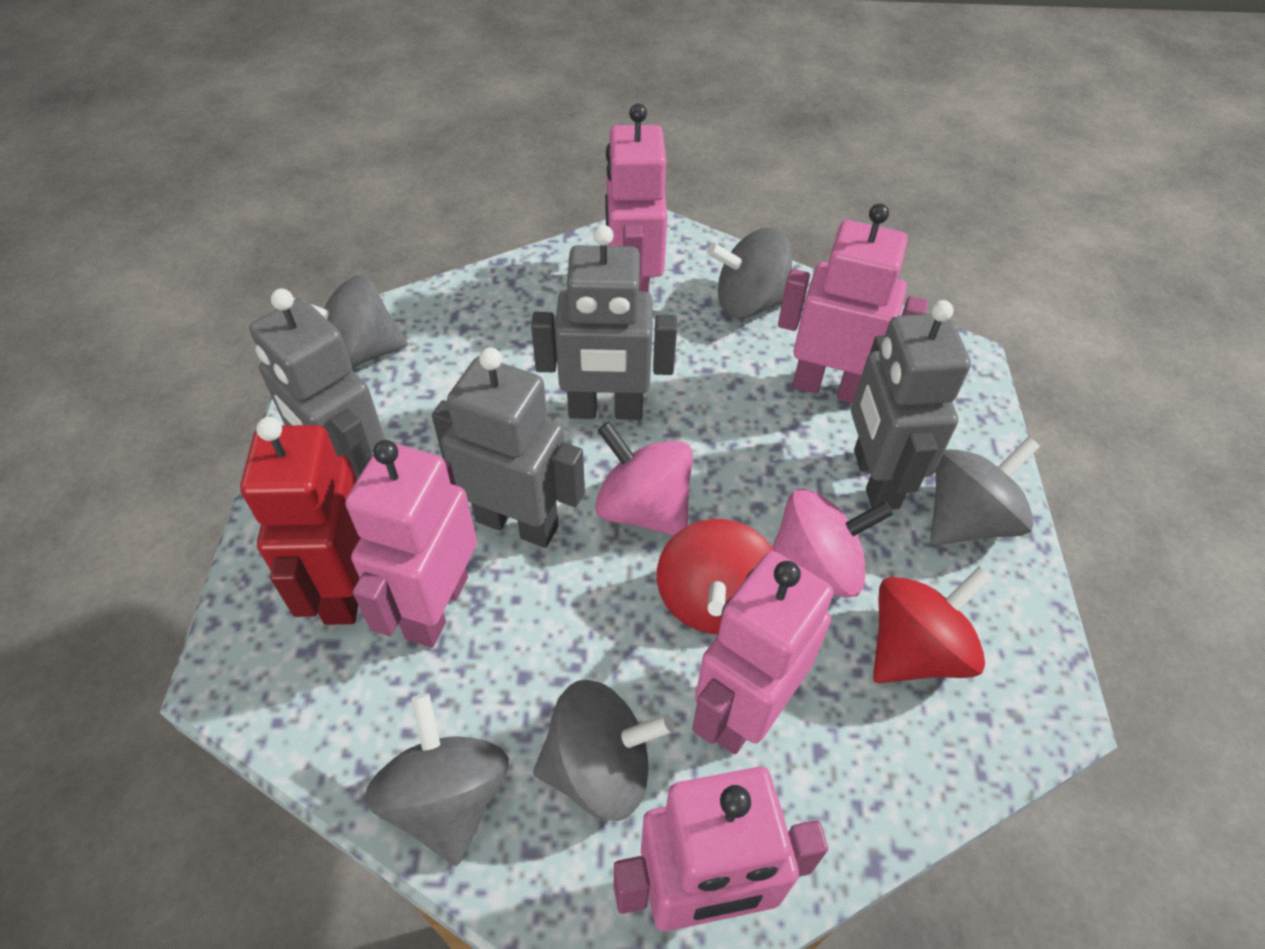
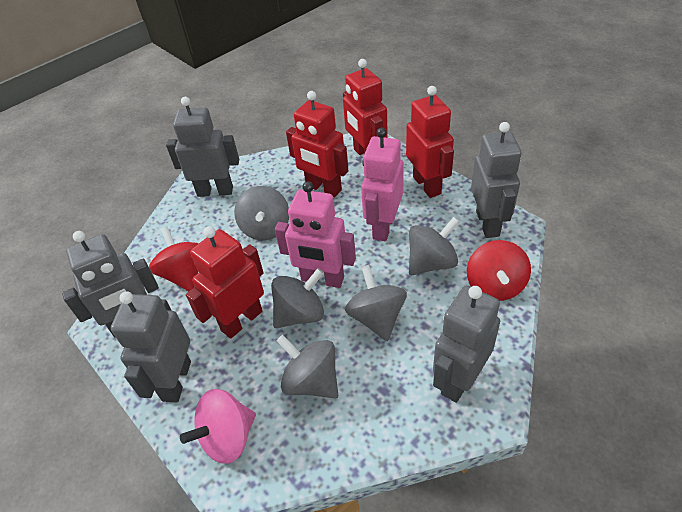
grey robot: 4 -> 5
pink robot: 5 -> 2
pink spinning top: 2 -> 1
red robot: 1 -> 4

